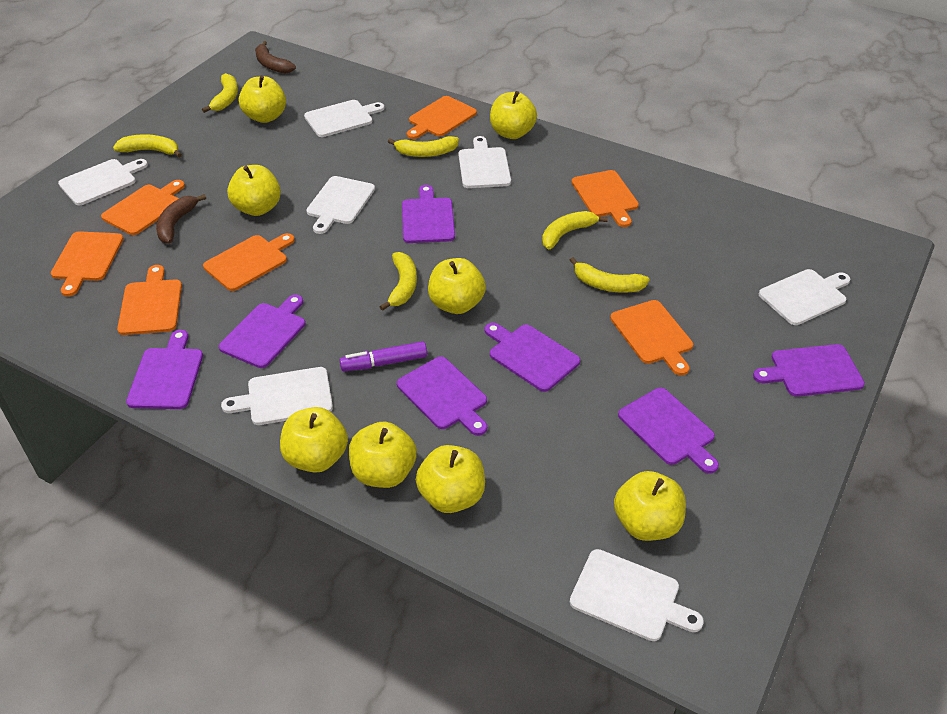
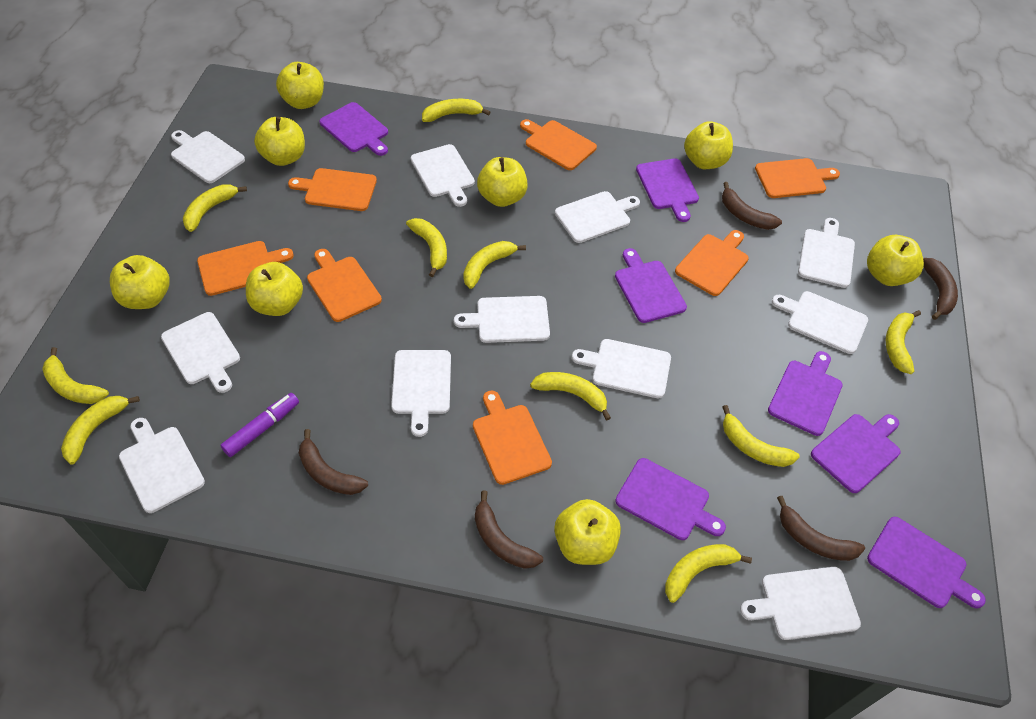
brown banana: 2 -> 5
white cutting board: 7 -> 11
yellow banana: 6 -> 10

